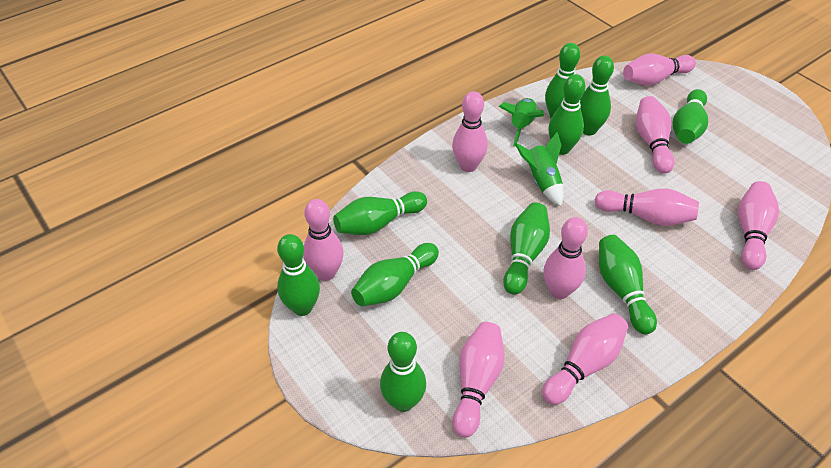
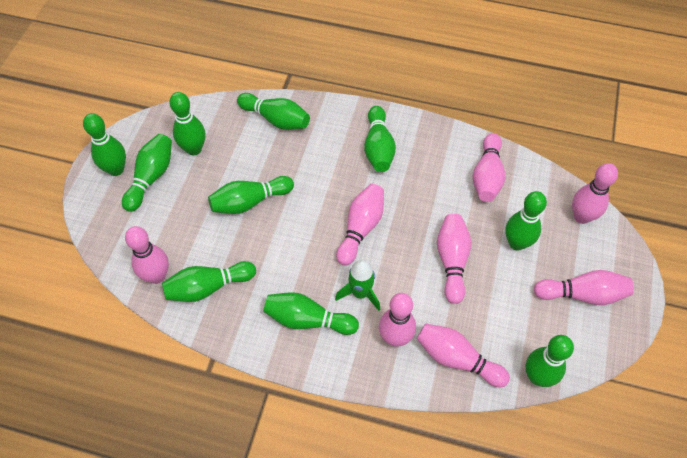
green rocket: 2 -> 1
pink bowling pin: 9 -> 8

